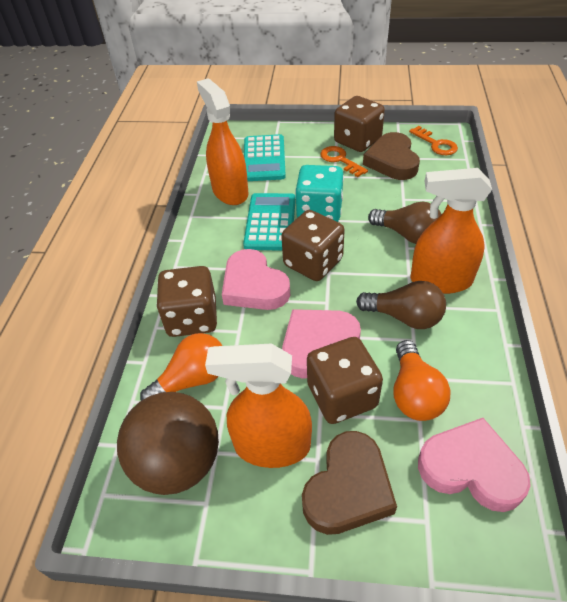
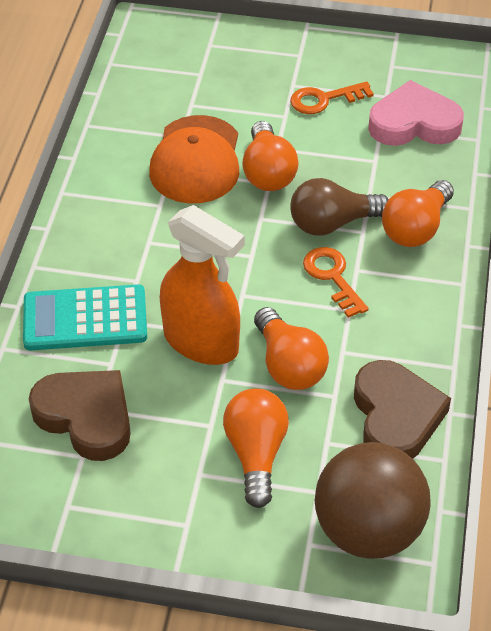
brown dice: 4 -> 0
brown light bulb: 2 -> 1
orange cap: 0 -> 1
orange light bulb: 2 -> 4
orange spray bottle: 3 -> 1
pink heart: 3 -> 1
turquoise calculator: 2 -> 1
turquoise dice: 1 -> 0

